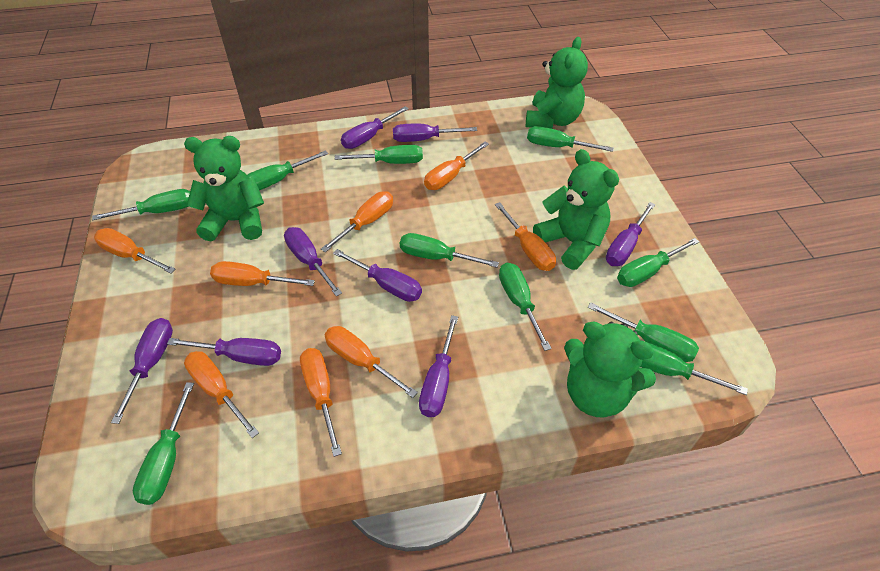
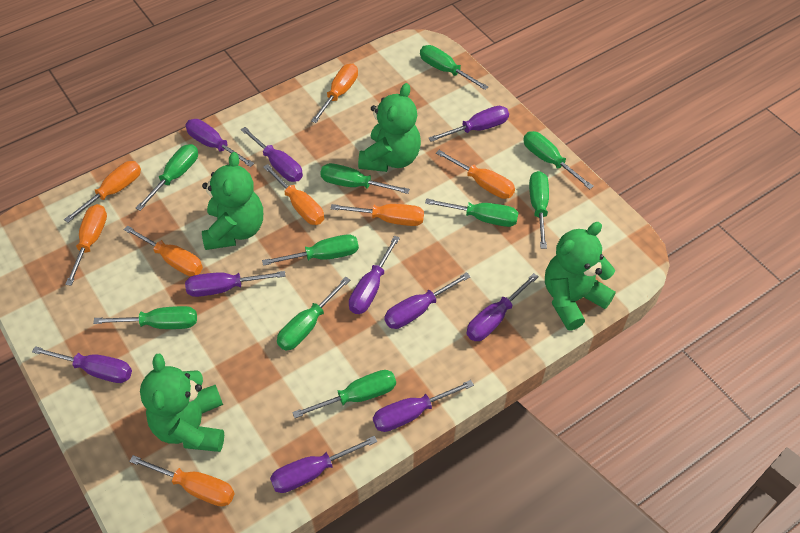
purple screwdriver: 8 -> 10

